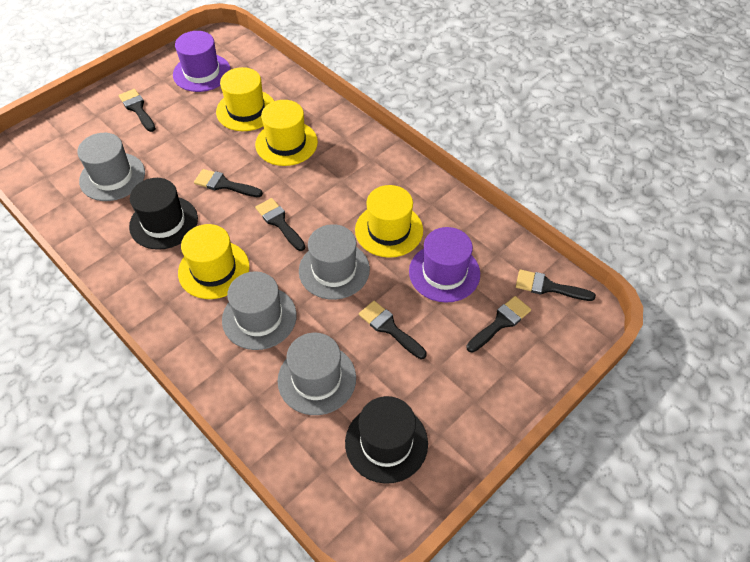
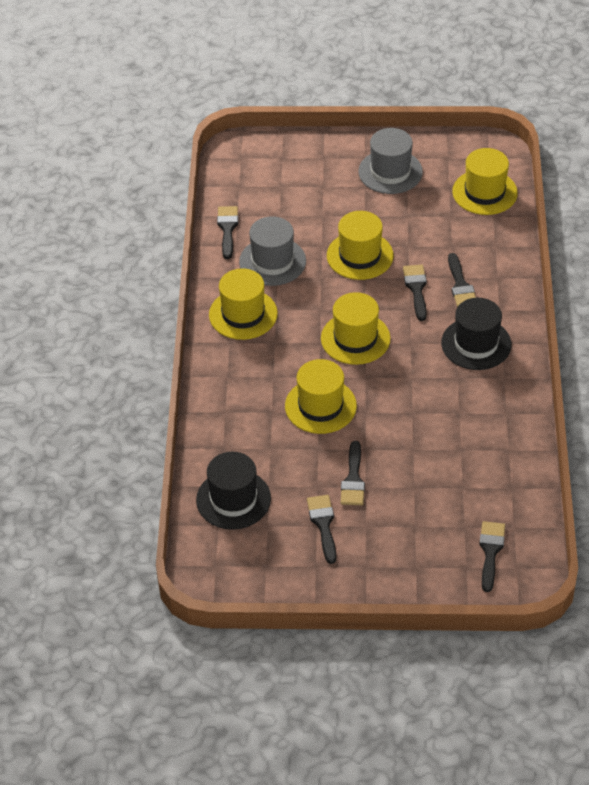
grey hat: 4 -> 2
purple hat: 2 -> 0
yellow hat: 4 -> 5

